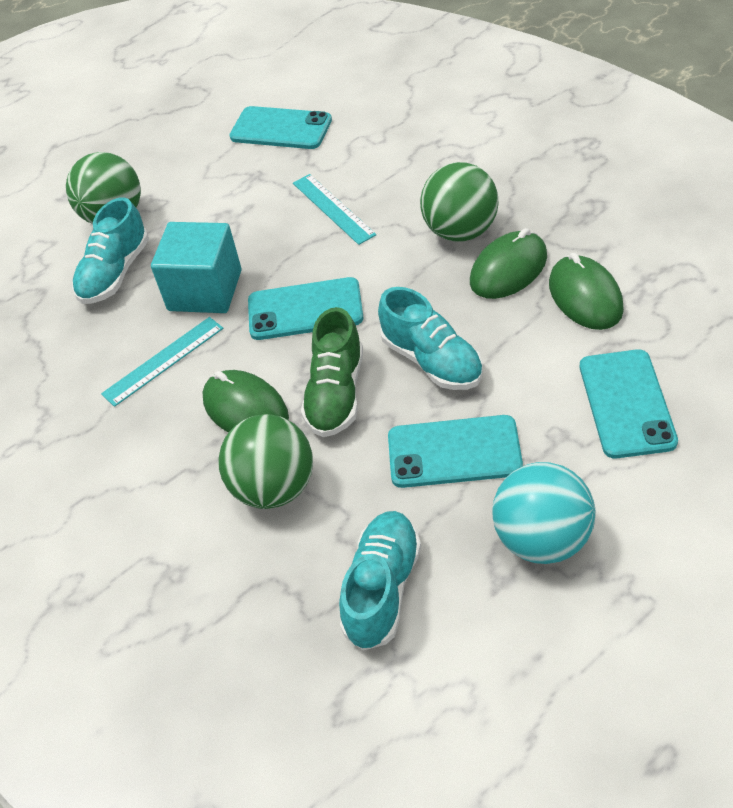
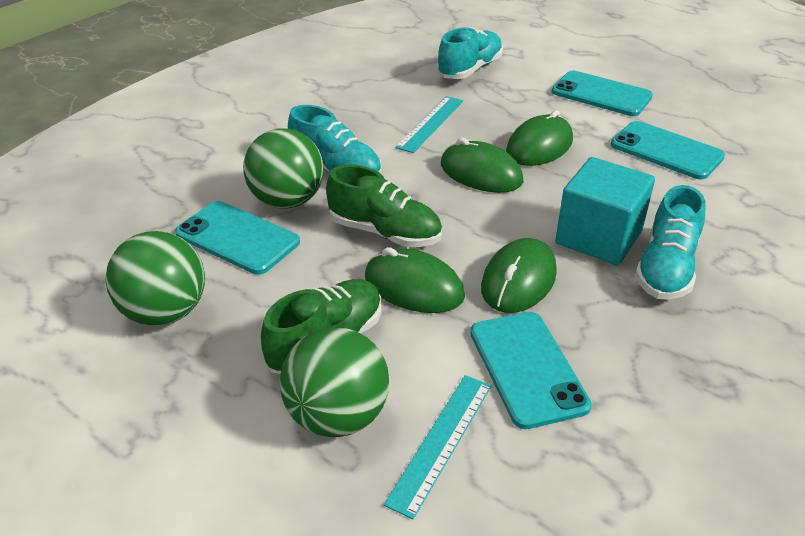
green mouse: 3 -> 4
green shoe: 1 -> 2
turquoise ball: 1 -> 0

